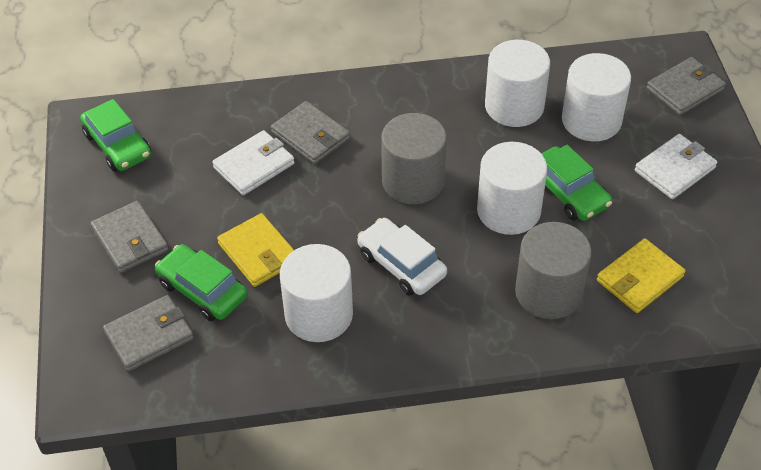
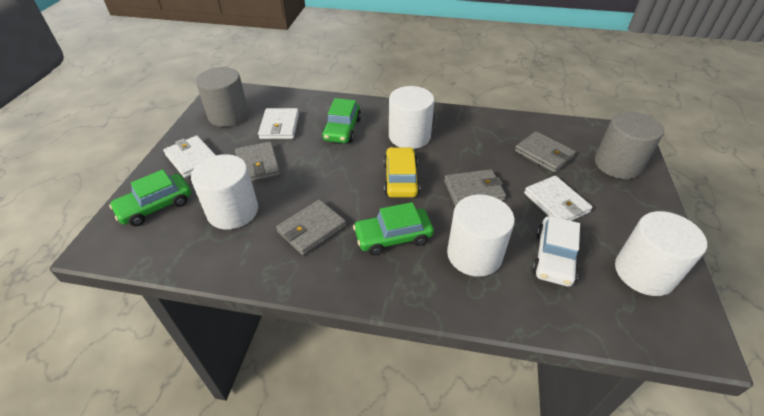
white wallet: 2 -> 3
yellow car: 0 -> 1
yellow wallet: 2 -> 0

